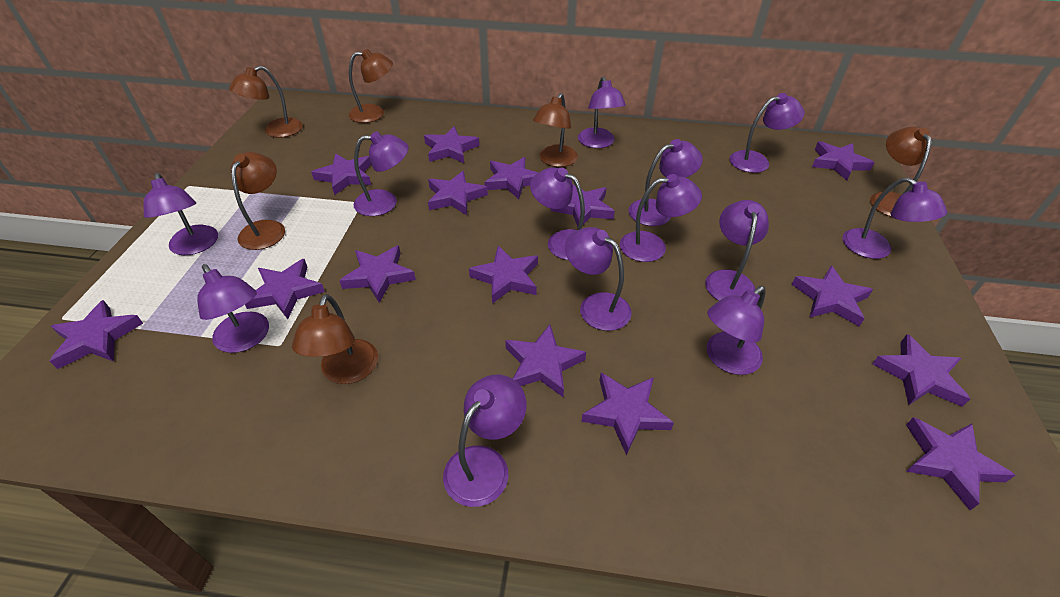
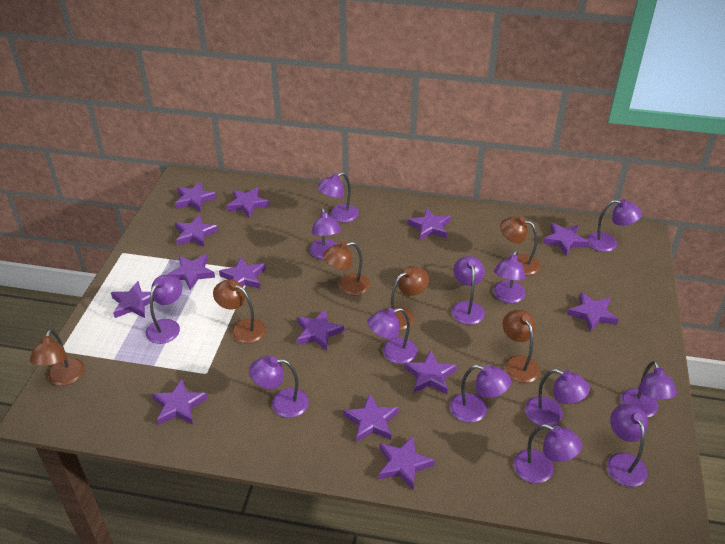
purple star: 15 -> 14

